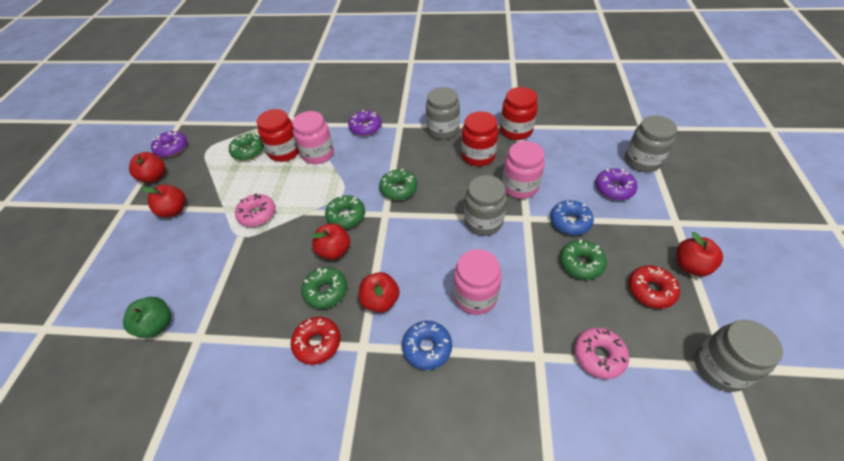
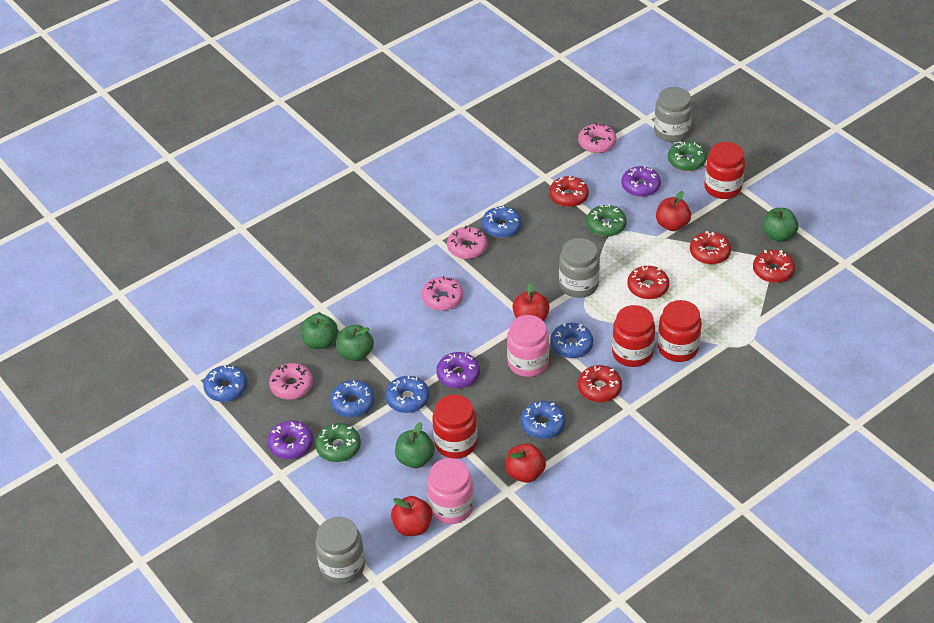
blue donut: 2 -> 6
green apple: 1 -> 4
green donut: 5 -> 3
grey jar: 4 -> 3
pink donut: 2 -> 4
pink jar: 3 -> 2
red apple: 5 -> 4
red donut: 2 -> 5
red jar: 3 -> 4

